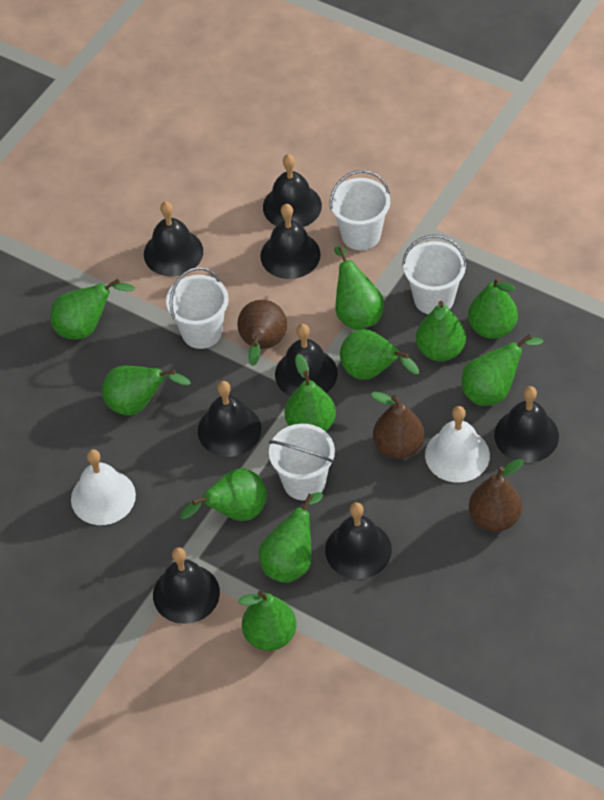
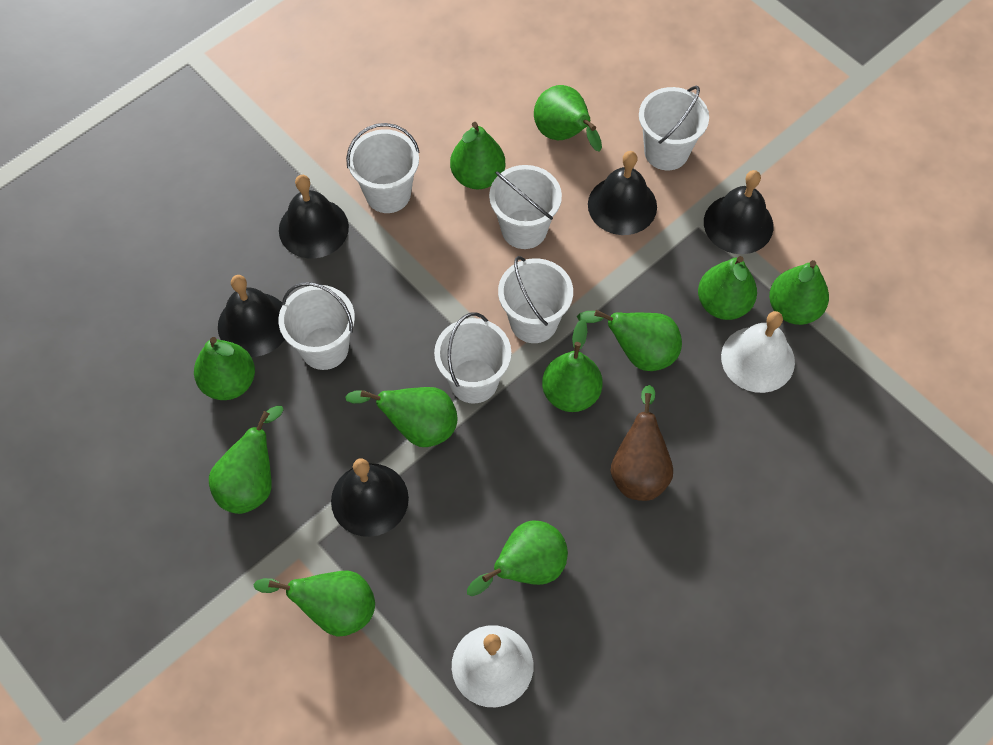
black bell: 8 -> 5
brown pear: 3 -> 1
white bucket: 4 -> 6

